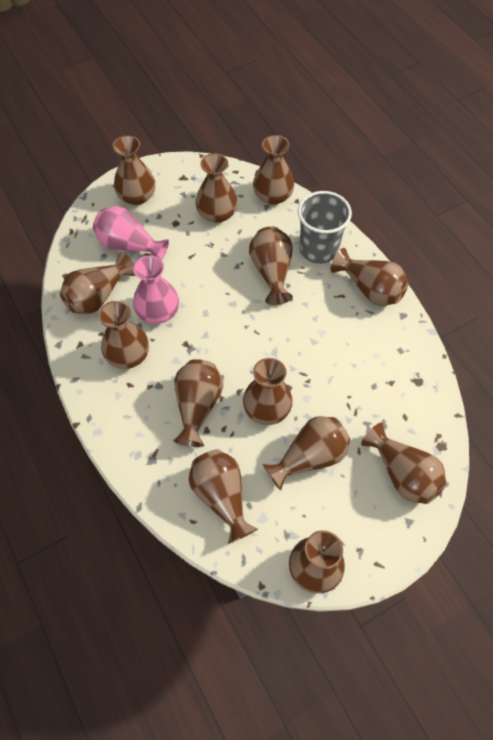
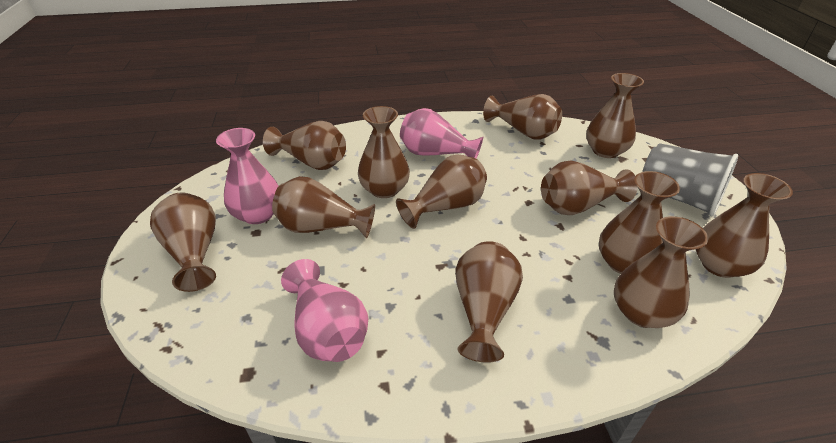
brown vase: 13 -> 12
pink vase: 2 -> 3

